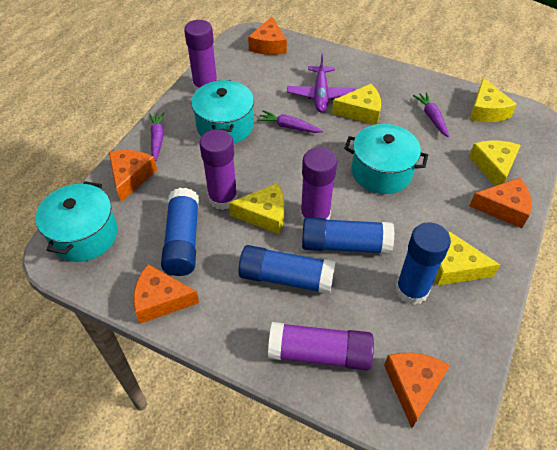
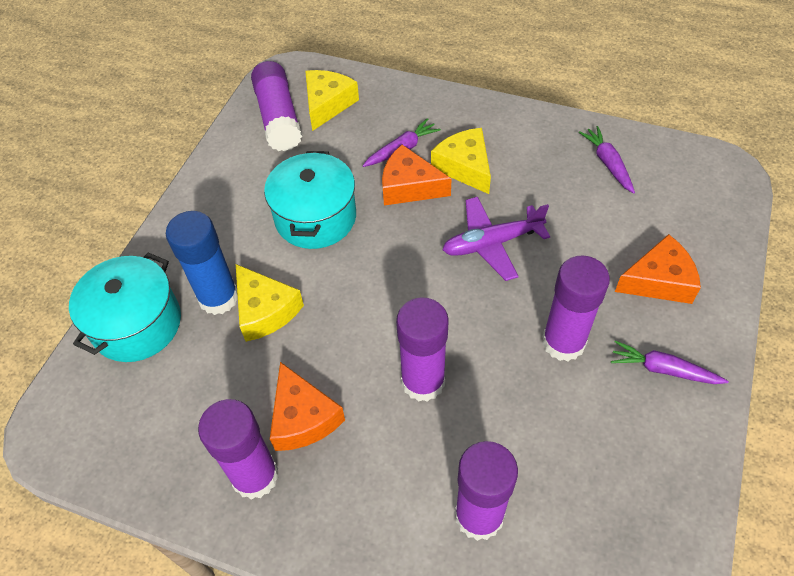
blue glue stick: 4 -> 1
orange cheese: 5 -> 3
purple glue stick: 4 -> 5
turquoise pot: 3 -> 2
yellow cheese: 5 -> 3

